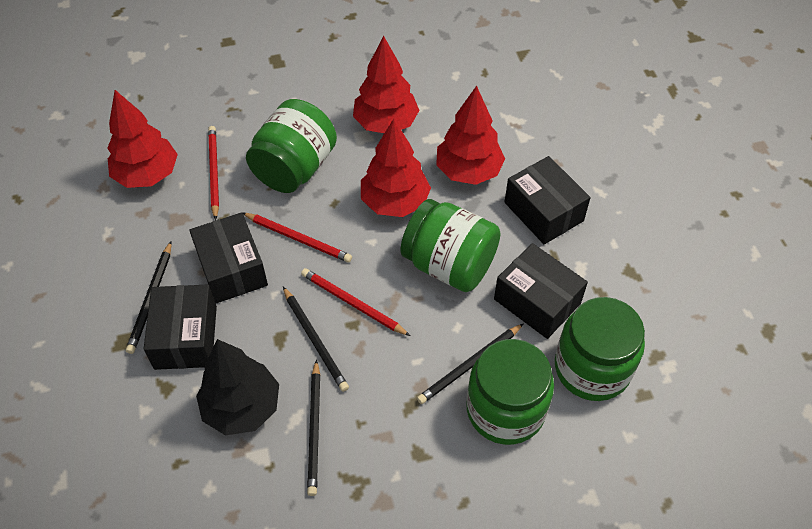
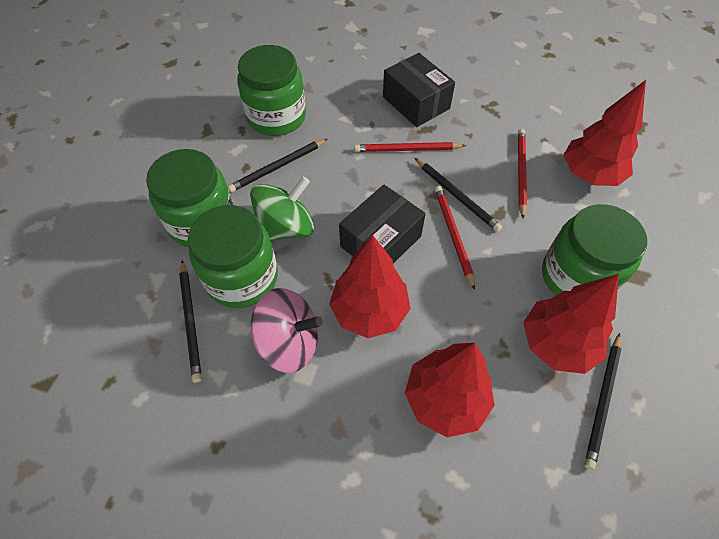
black box: 4 -> 2
black tree: 1 -> 0
green spinning top: 0 -> 1
pink spinning top: 0 -> 1

